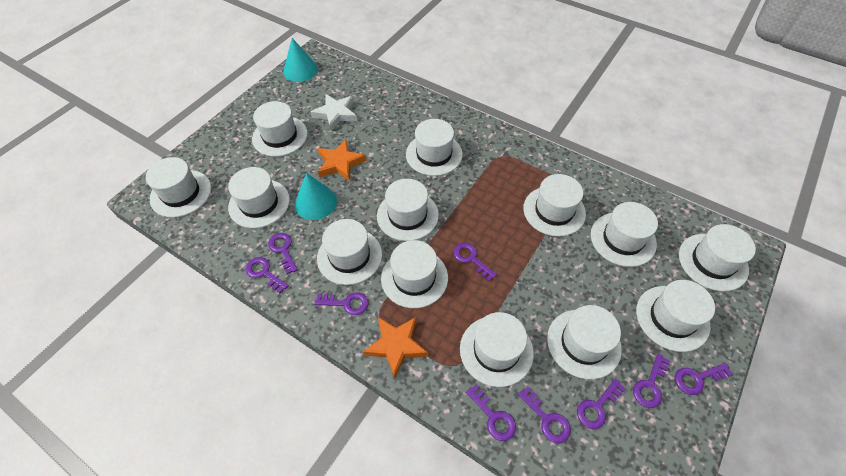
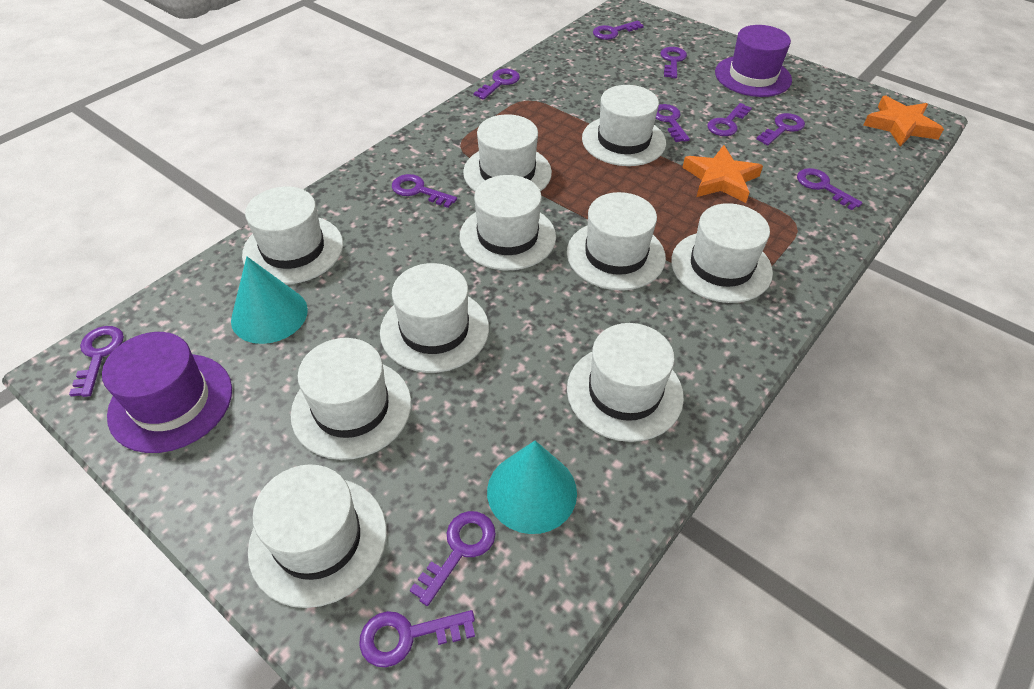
purple hat: 0 -> 2
purple key: 9 -> 11
white hat: 13 -> 10
white star: 1 -> 0

